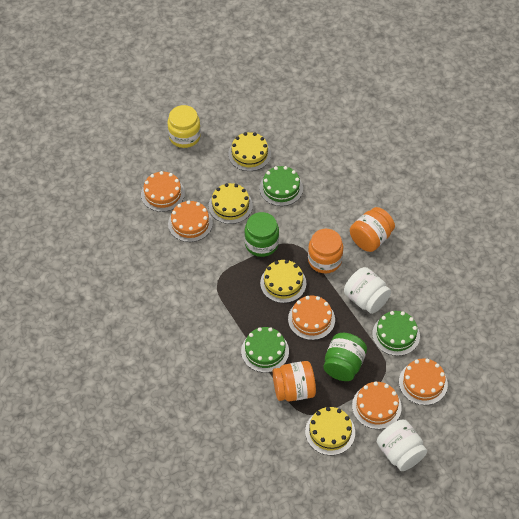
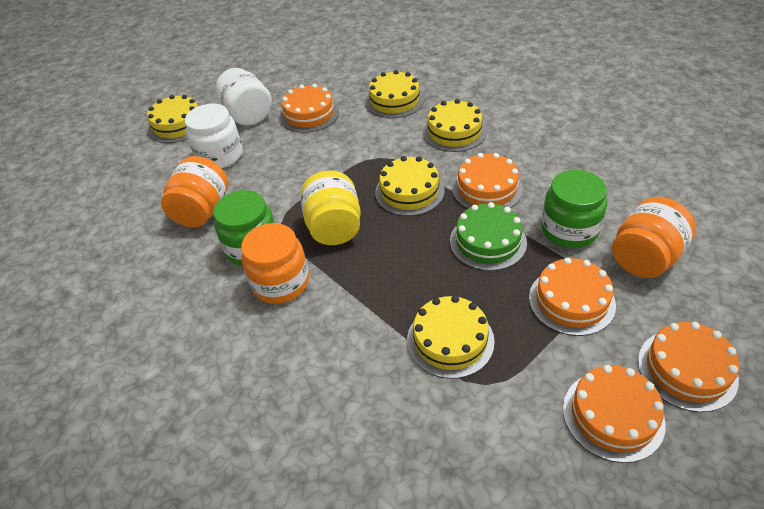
green cake: 3 -> 1
yellow cake: 4 -> 5

